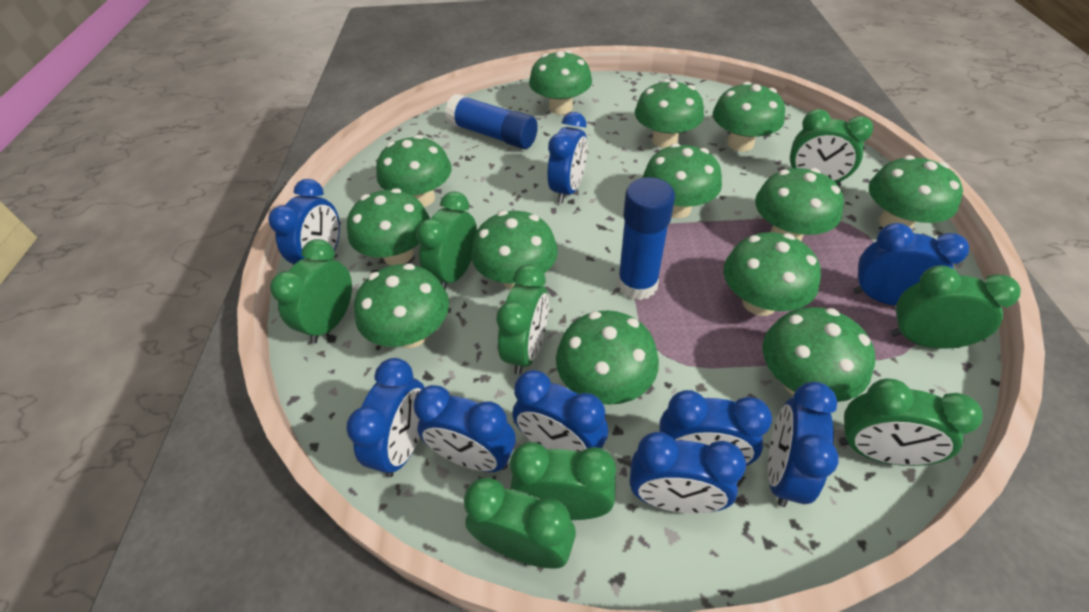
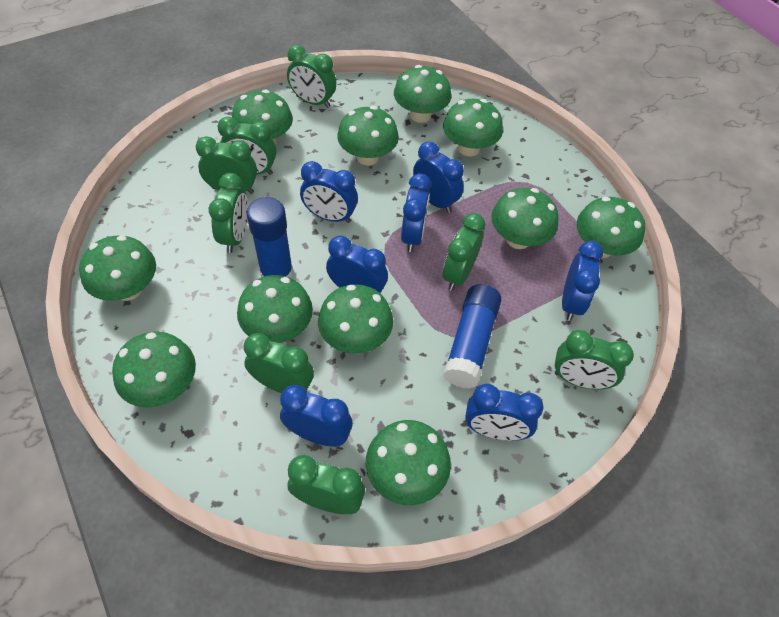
blue clock: 9 -> 7
green mushroom: 13 -> 11

